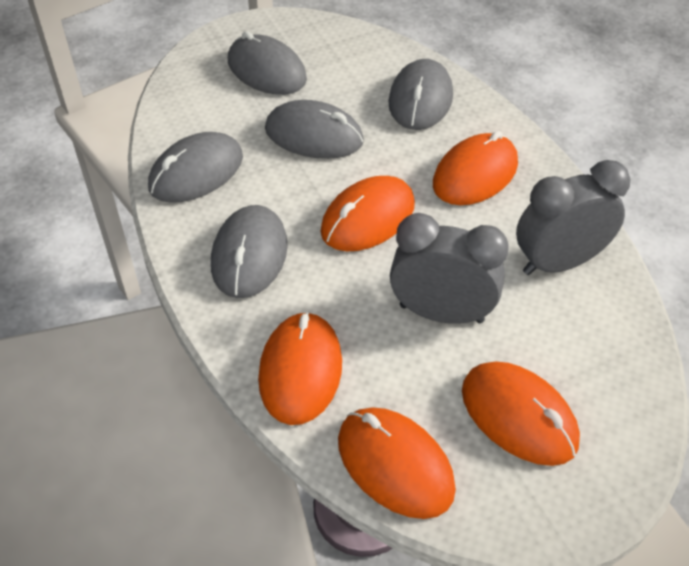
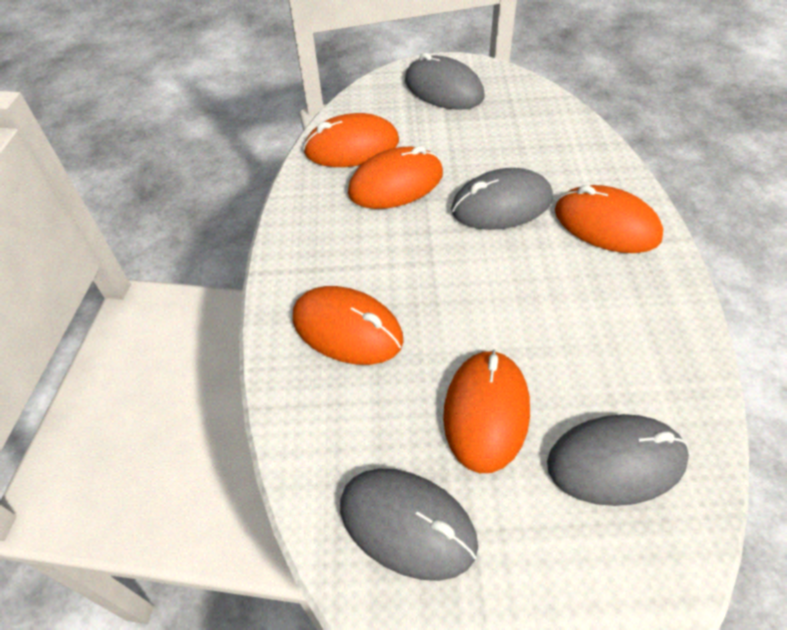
grey clock: 2 -> 0
grey mouse: 5 -> 4

